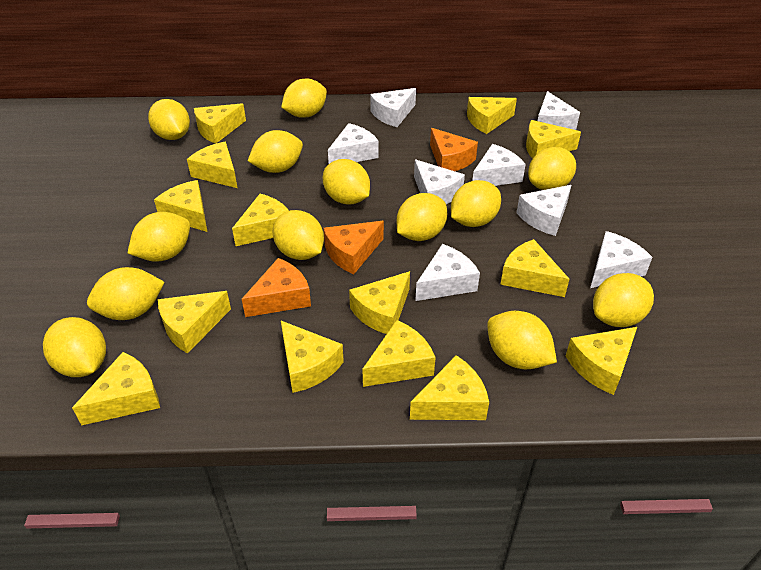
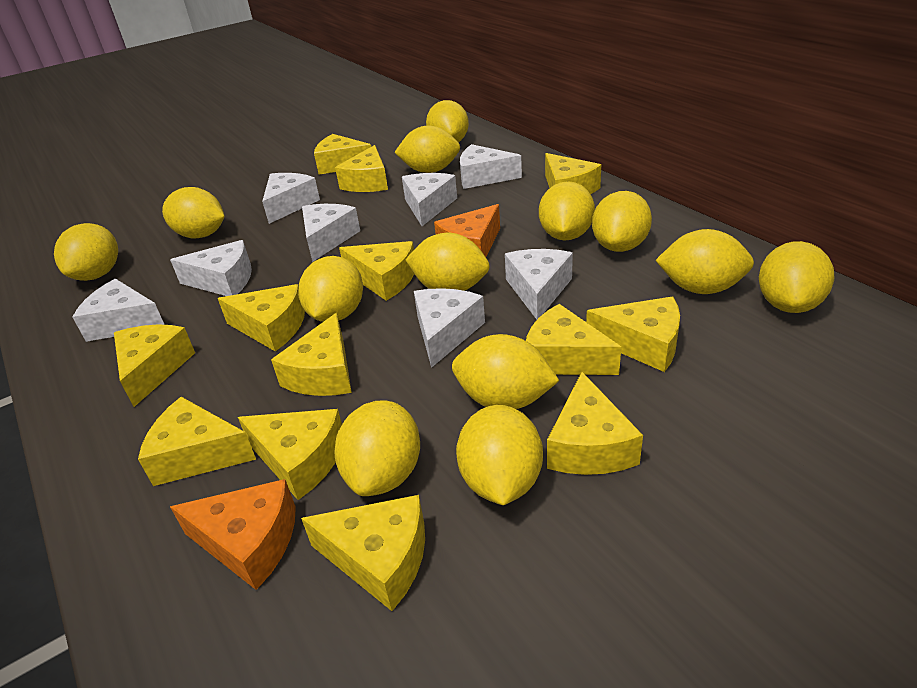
orange cheese: 3 -> 2
yellow cheese: 14 -> 13

